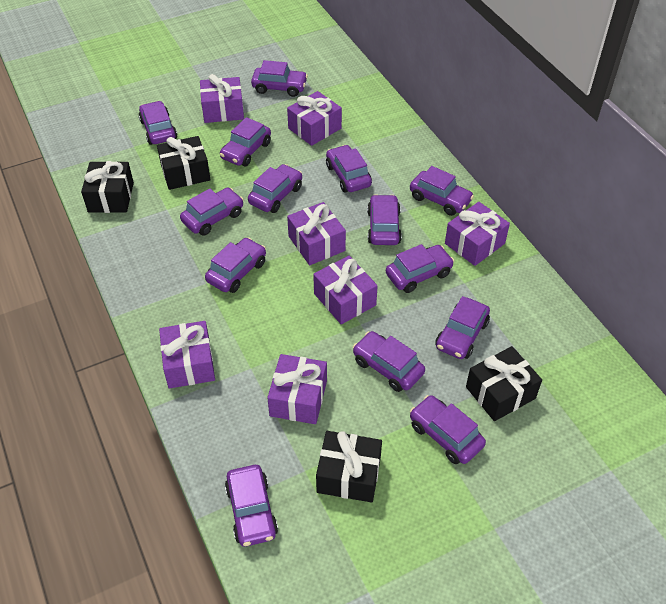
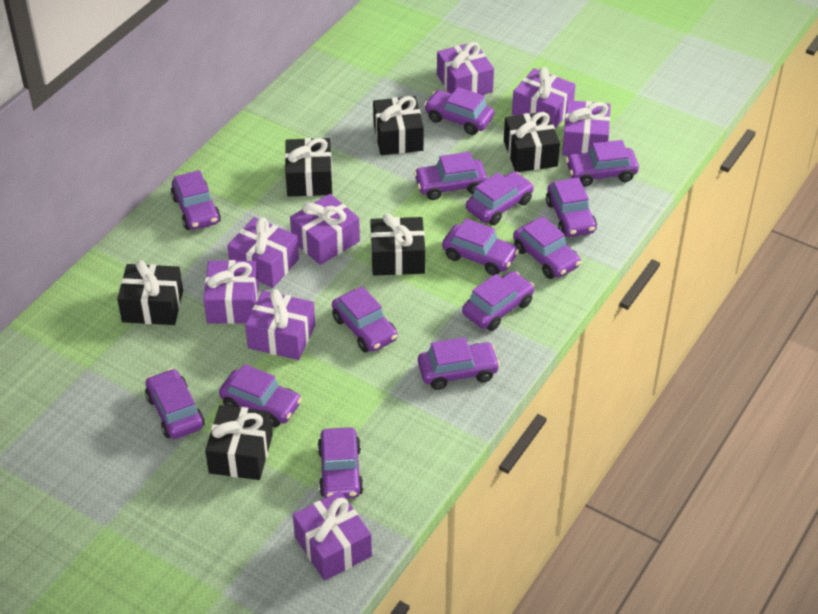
black gift: 4 -> 6
purple gift: 7 -> 8

